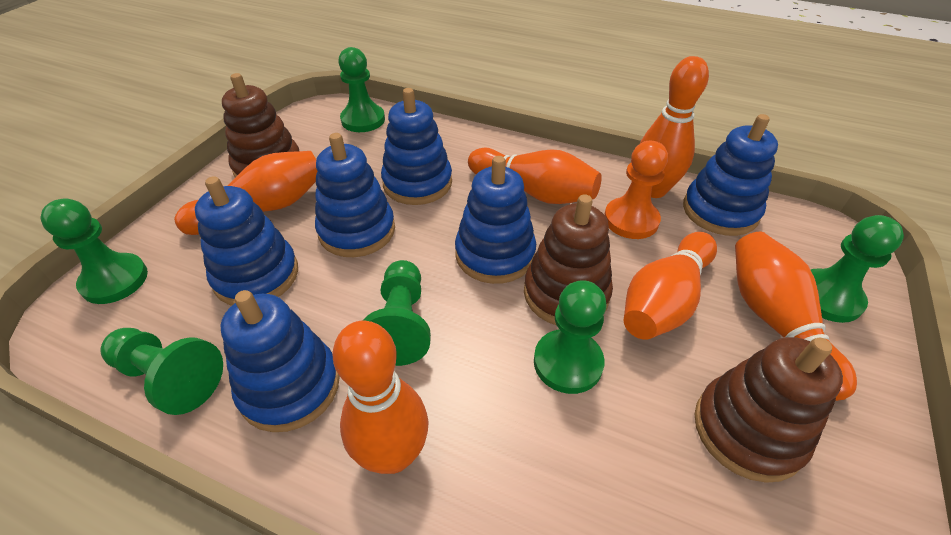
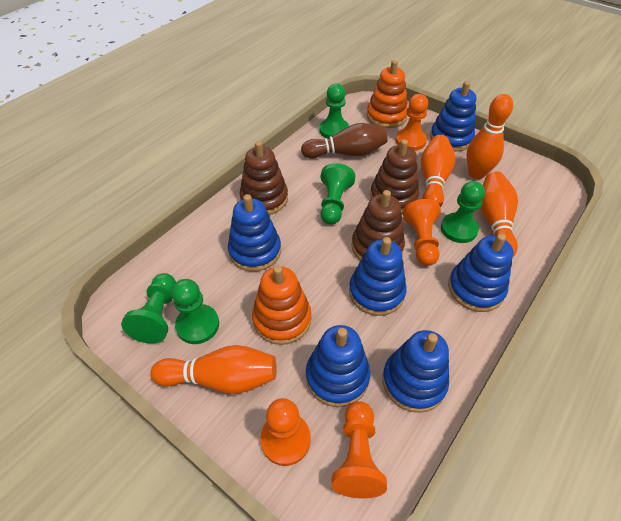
brown bowling pin: 0 -> 1
green pawn: 6 -> 5
orange bowling pin: 6 -> 4
orange pawn: 1 -> 4
orange stacking toy: 0 -> 2

